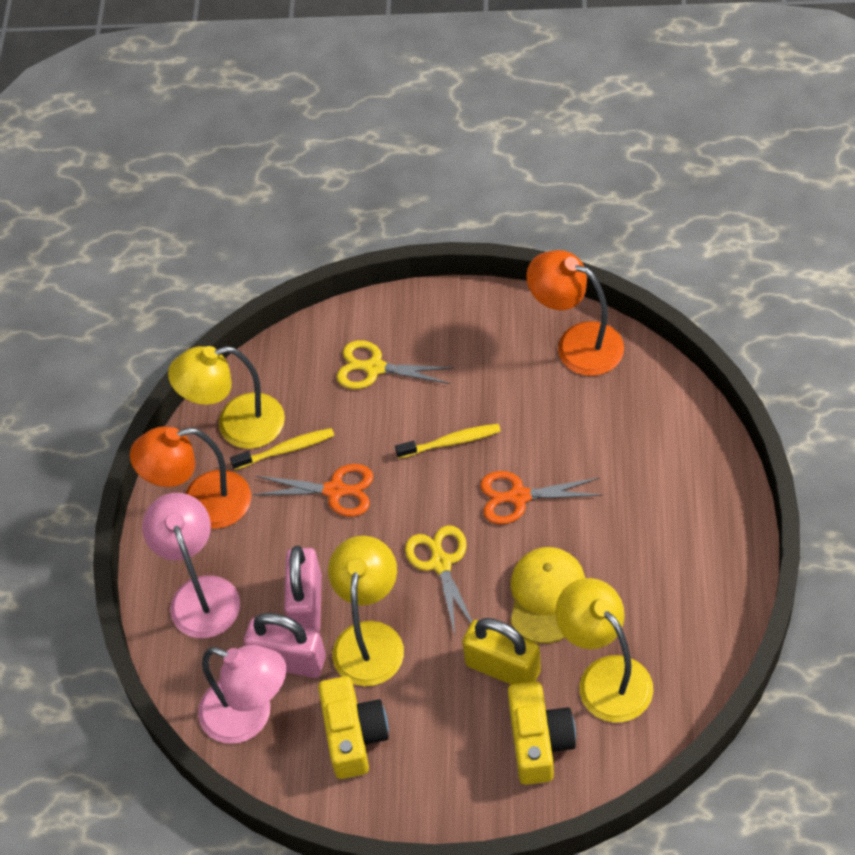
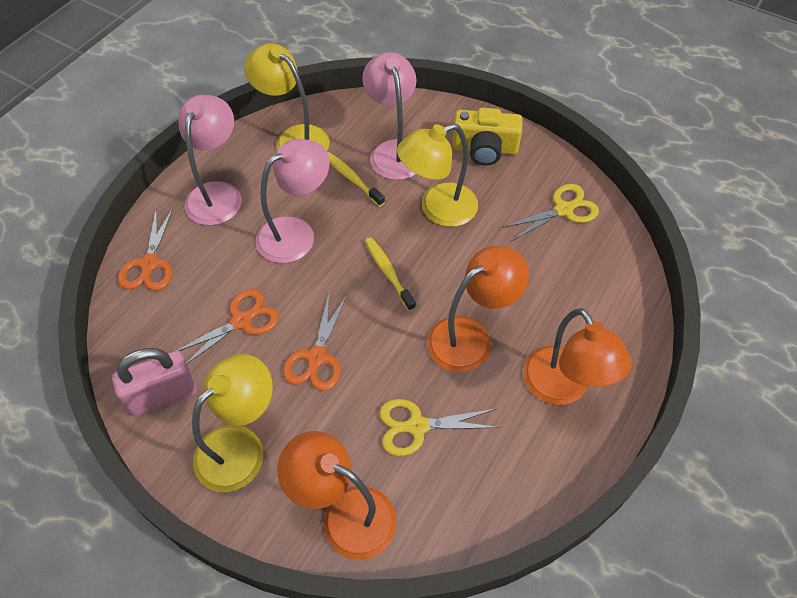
orange lamp: 2 -> 3
orange scissors: 2 -> 3
pink lamp: 2 -> 3
pink padlock: 2 -> 1
yellow camera: 2 -> 1
yellow cap: 1 -> 0
yellow padlock: 1 -> 0

